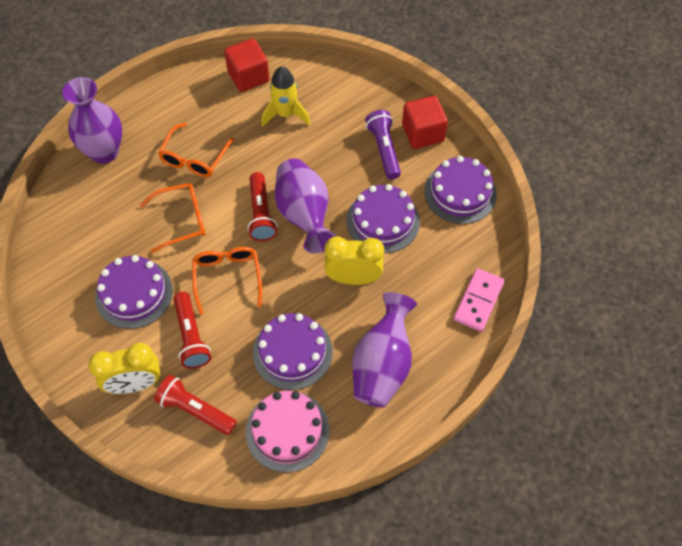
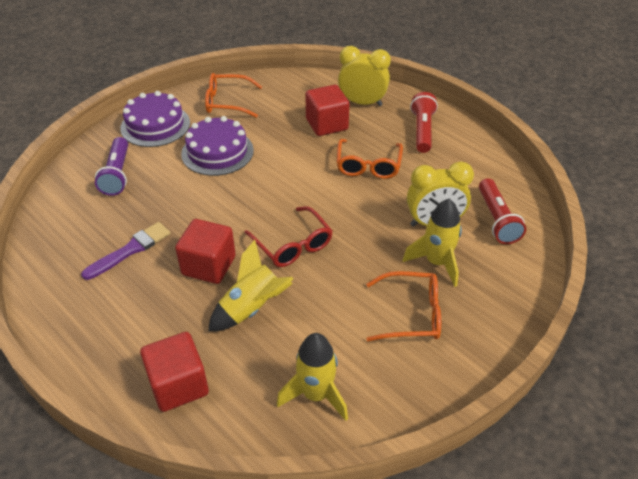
pink cake: 1 -> 0
pink domino: 1 -> 0
purple brush: 0 -> 1
purple cake: 4 -> 2
purple vase: 3 -> 0
red cube: 2 -> 3
red flashlight: 3 -> 2
red glasses: 0 -> 1
yellow rocket: 1 -> 3

